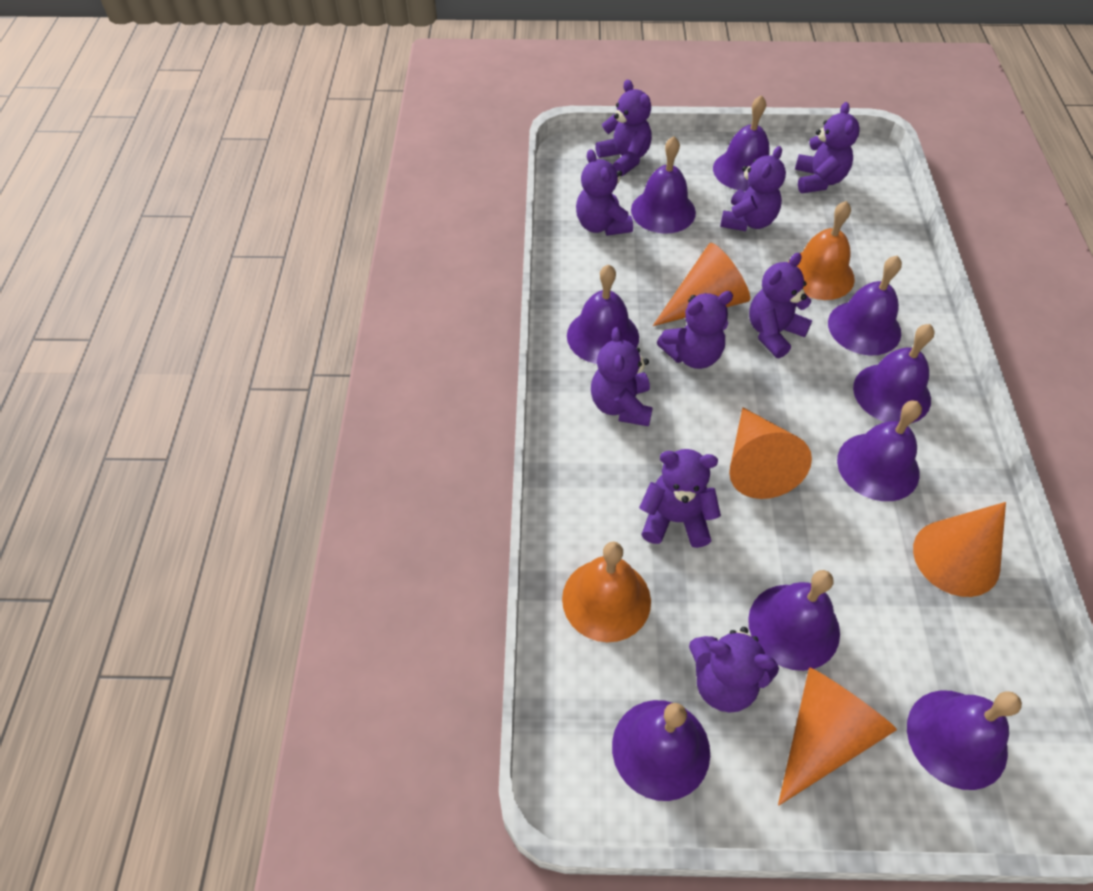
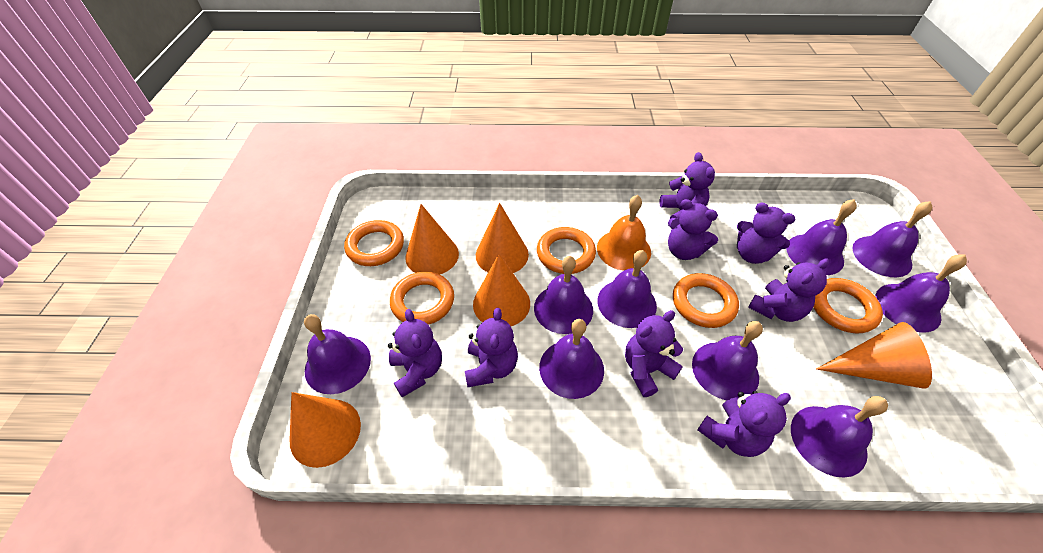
orange bell: 2 -> 1
orange cone: 4 -> 5
orange ring: 0 -> 5
purple teddy bear: 9 -> 8

